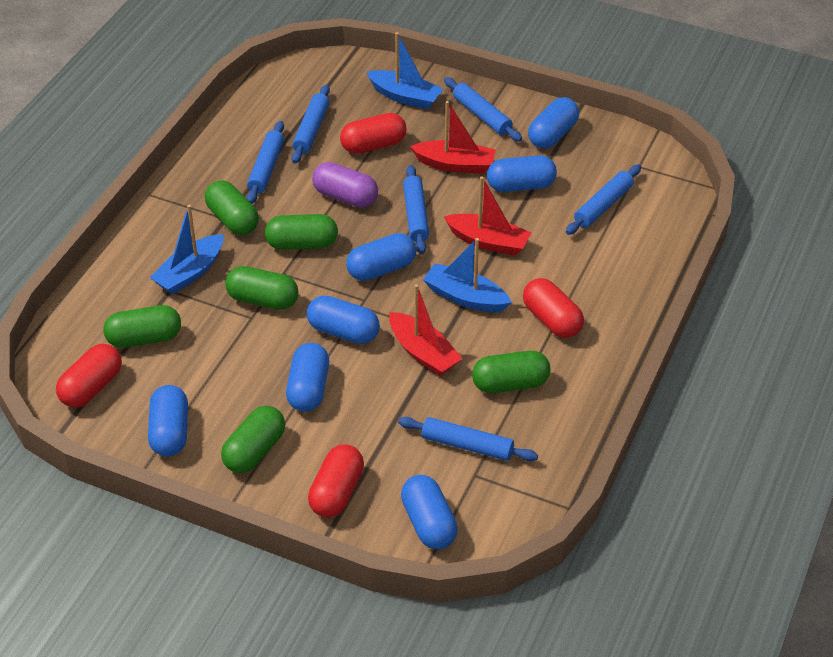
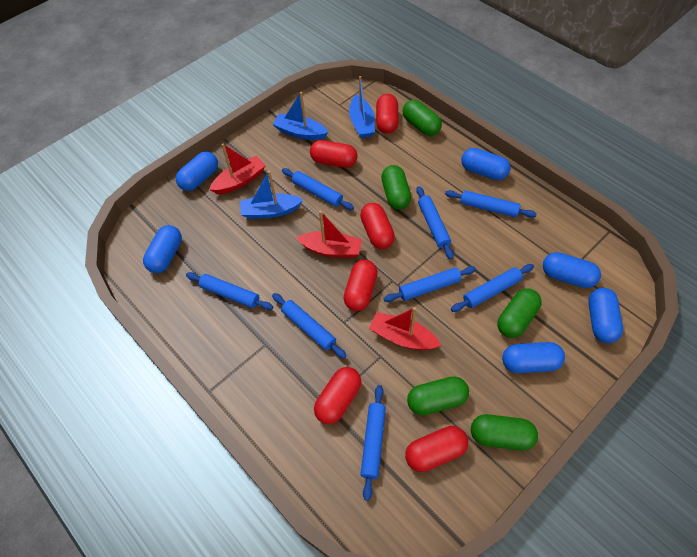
blue capsule: 7 -> 6
blue rolling pin: 6 -> 8
green capsule: 6 -> 5
purple capsule: 1 -> 0
red capsule: 4 -> 6

